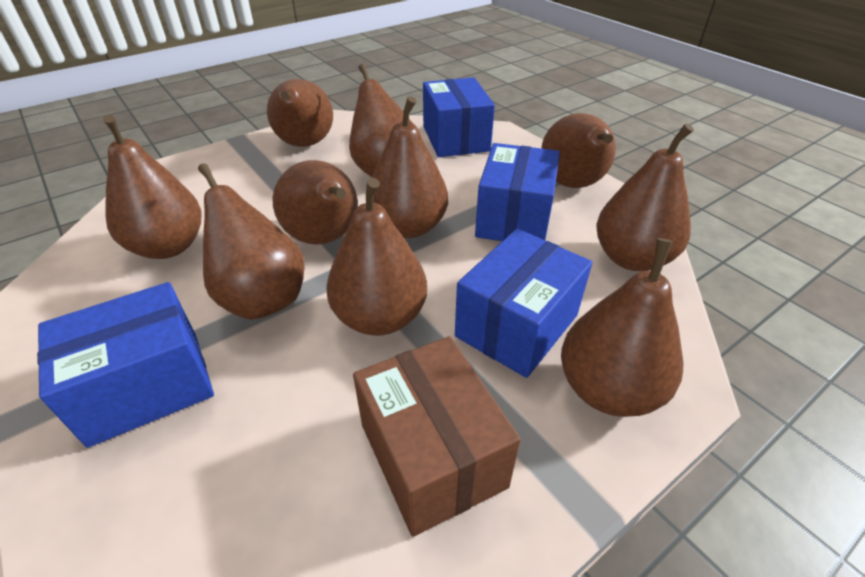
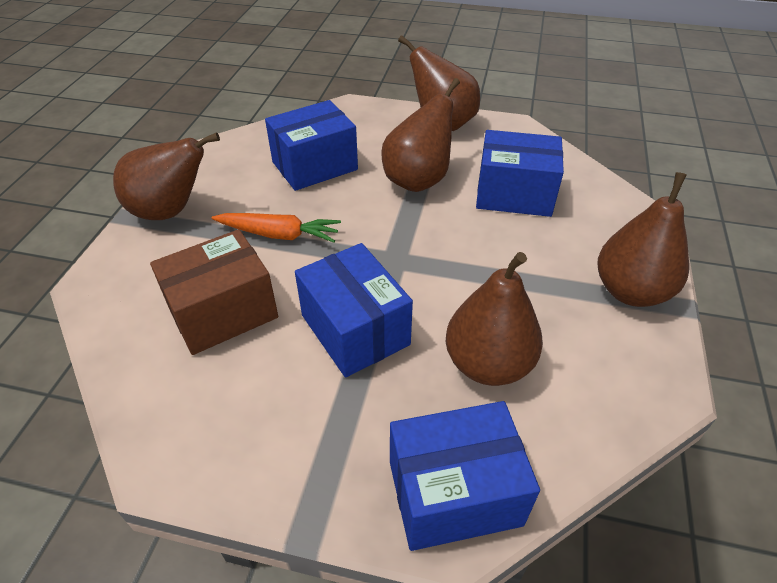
brown pear: 10 -> 5
orange carrot: 0 -> 1

